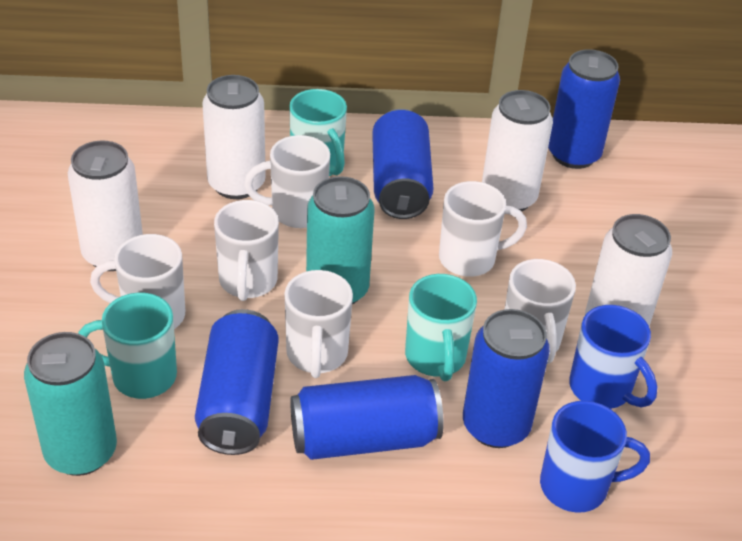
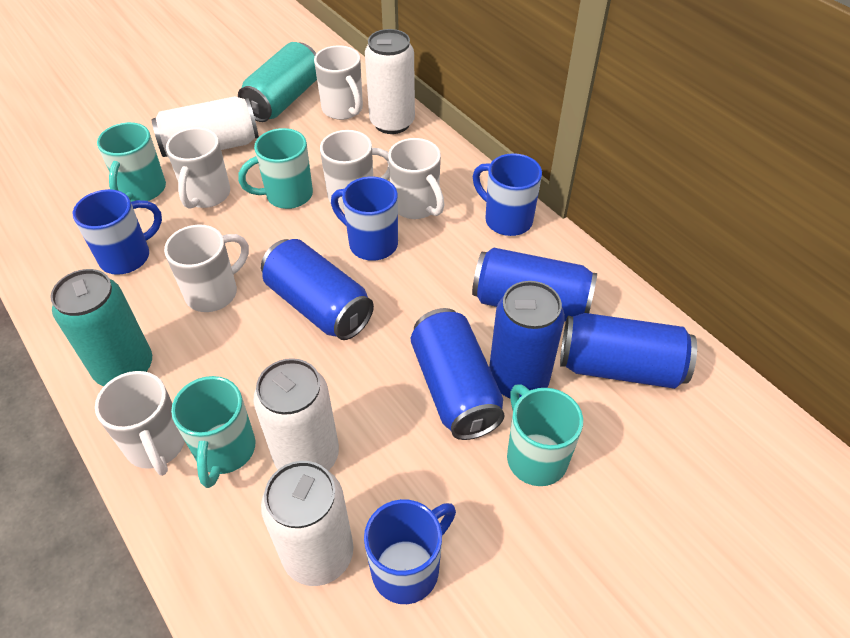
blue mug: 2 -> 4
turquoise mug: 3 -> 4

